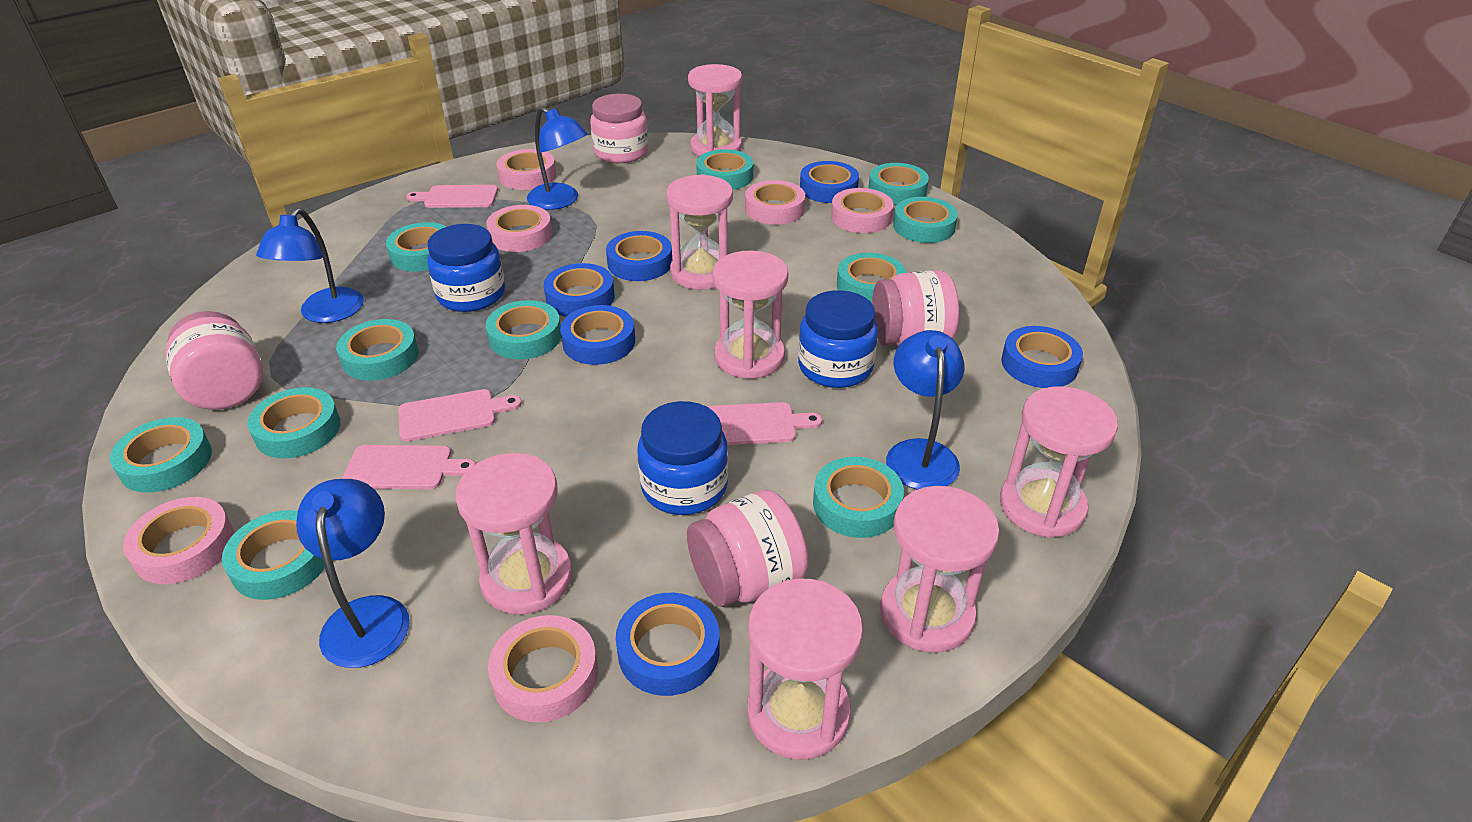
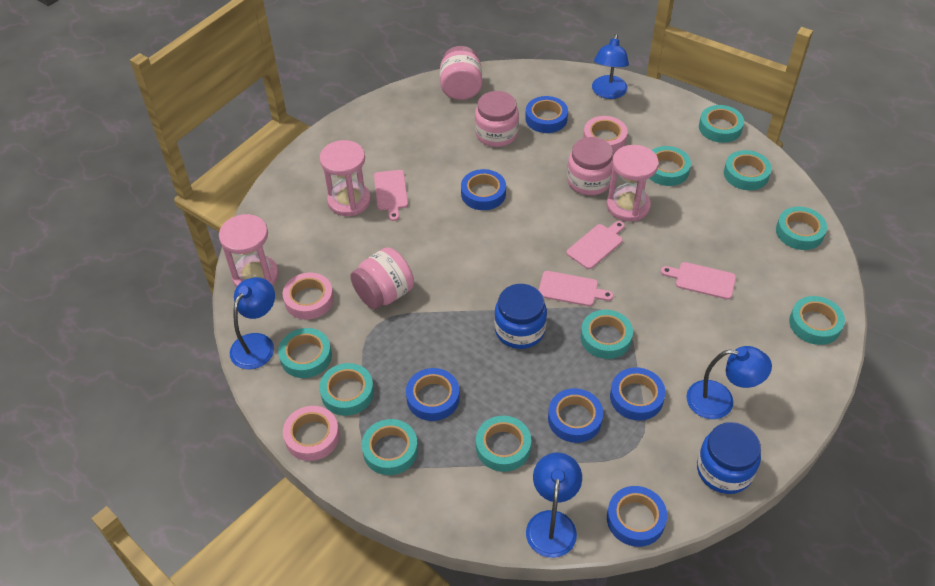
blue jar: 3 -> 2
pink hourglass: 7 -> 3
pink tape: 6 -> 3
turquoise tape: 11 -> 10

